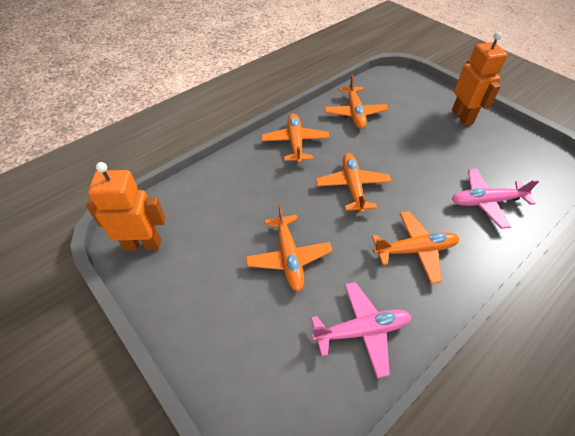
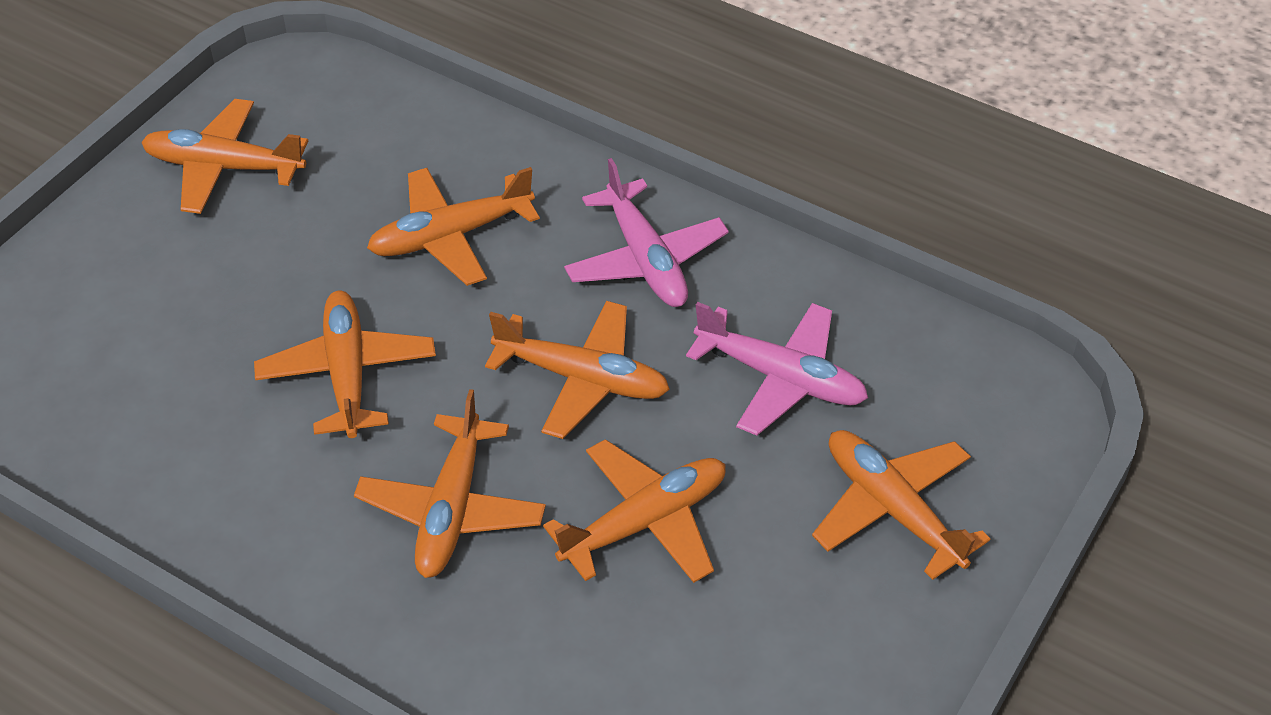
orange plane: 5 -> 7
orange robot: 2 -> 0

